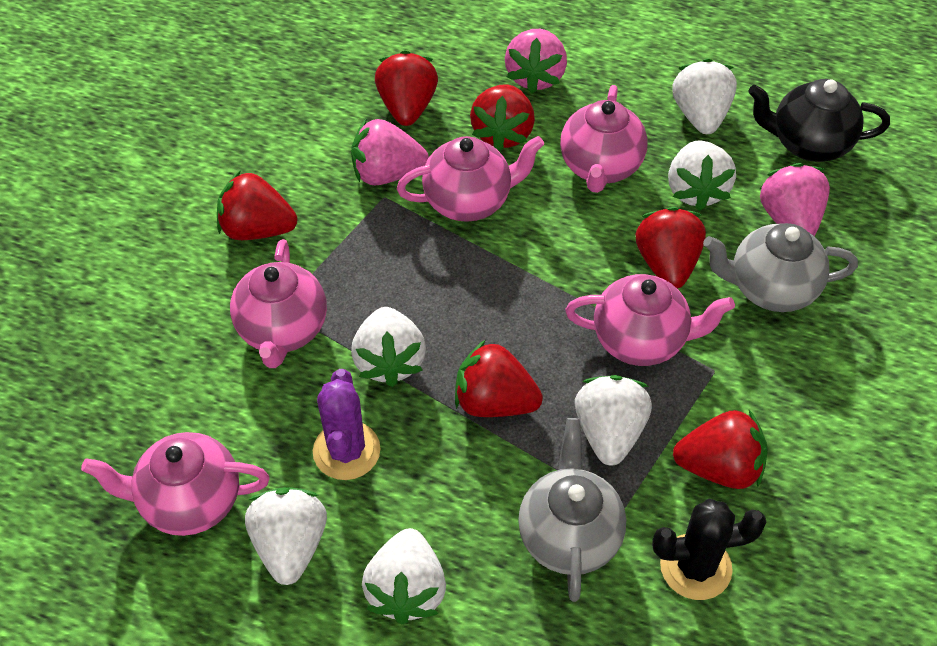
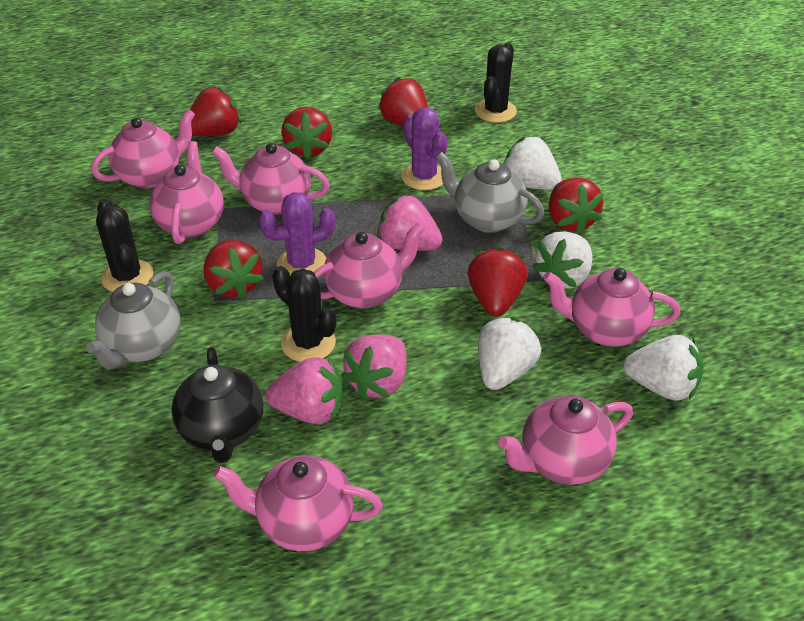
black cactus: 1 -> 3
pink teapot: 5 -> 7
purple cactus: 1 -> 2
white strawberry: 6 -> 4

